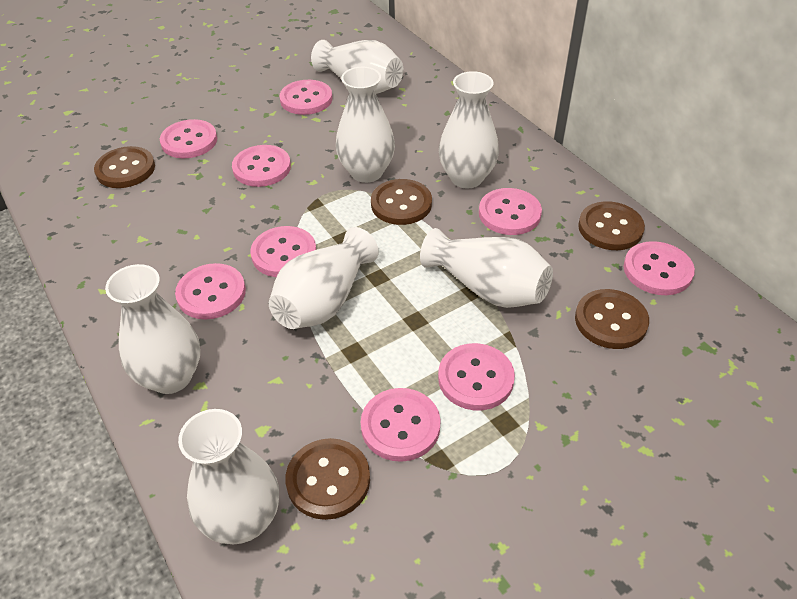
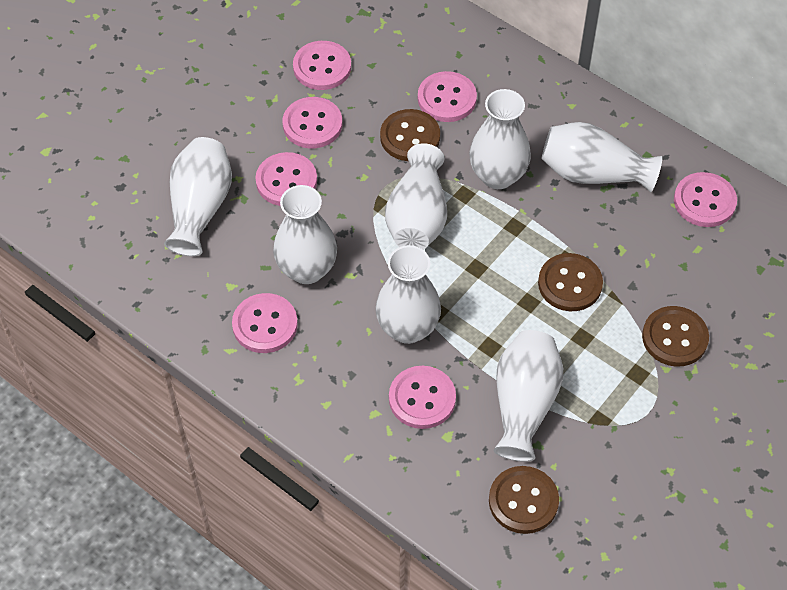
brown button: 5 -> 4
pink button: 9 -> 7

